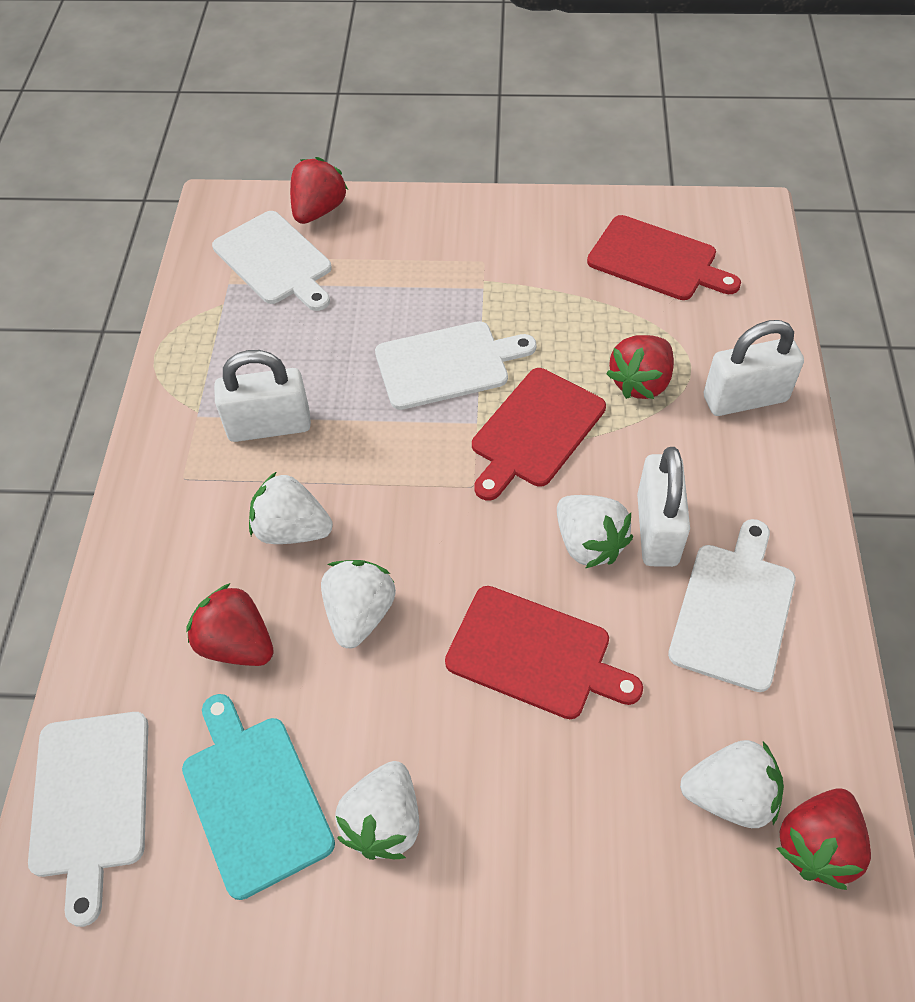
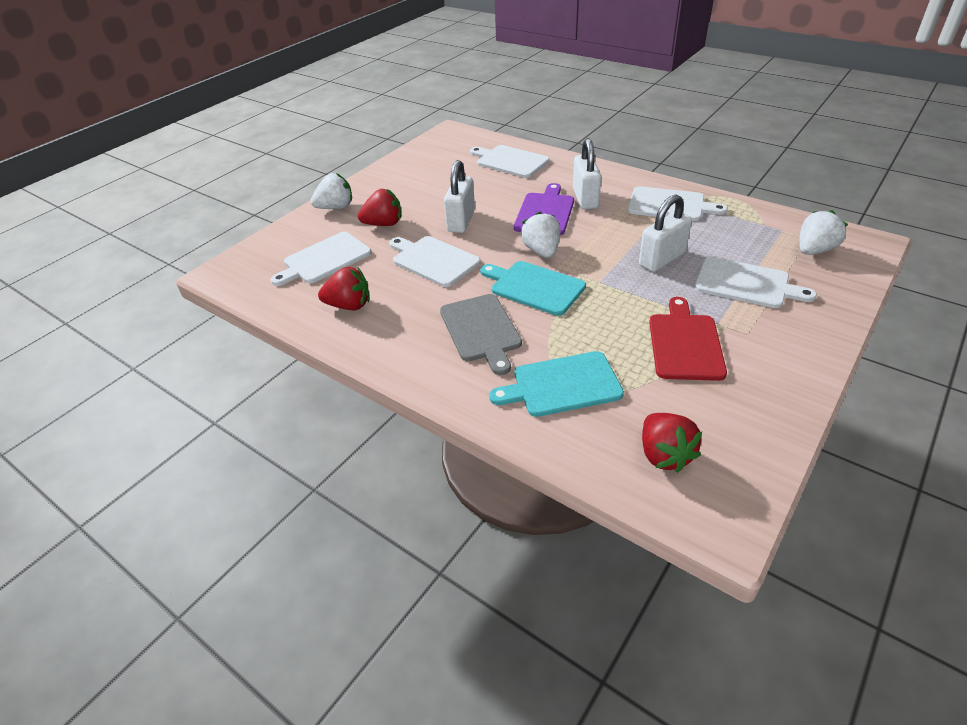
grey cutting board: 0 -> 1
purple cutting board: 0 -> 1
red cutting board: 3 -> 1
red strawberry: 4 -> 3
turquoise cutting board: 1 -> 2
white cutting board: 4 -> 5
white strawberry: 5 -> 3

